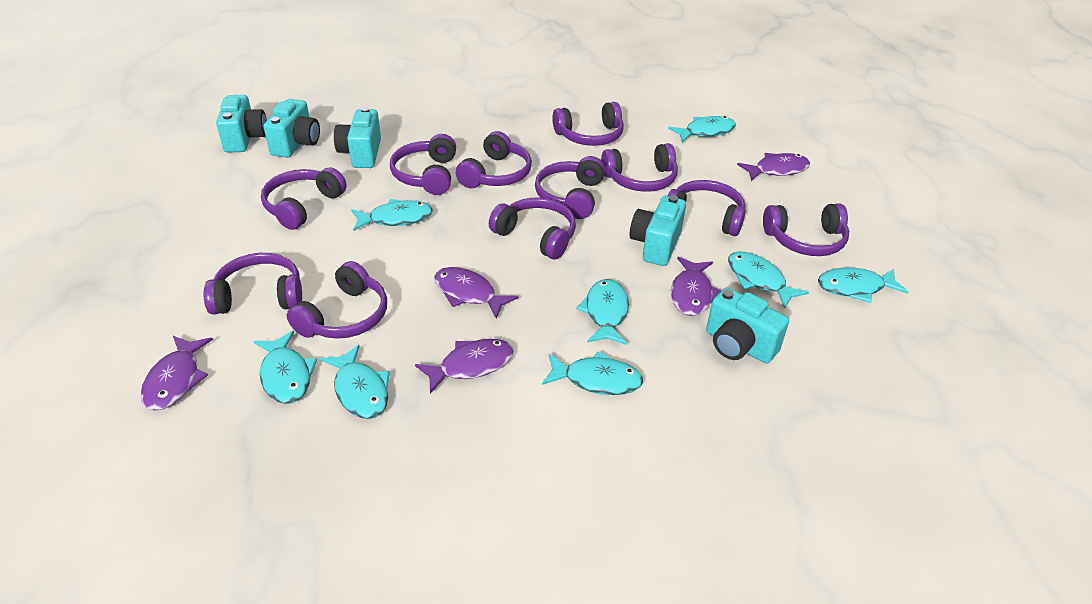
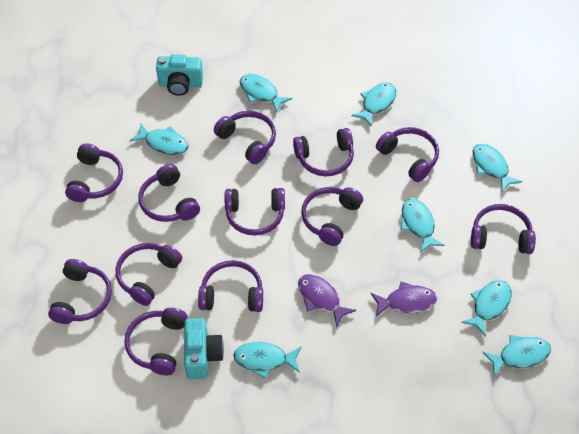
purple fish: 5 -> 2
purple headphones: 11 -> 12
turquoise camera: 5 -> 2

